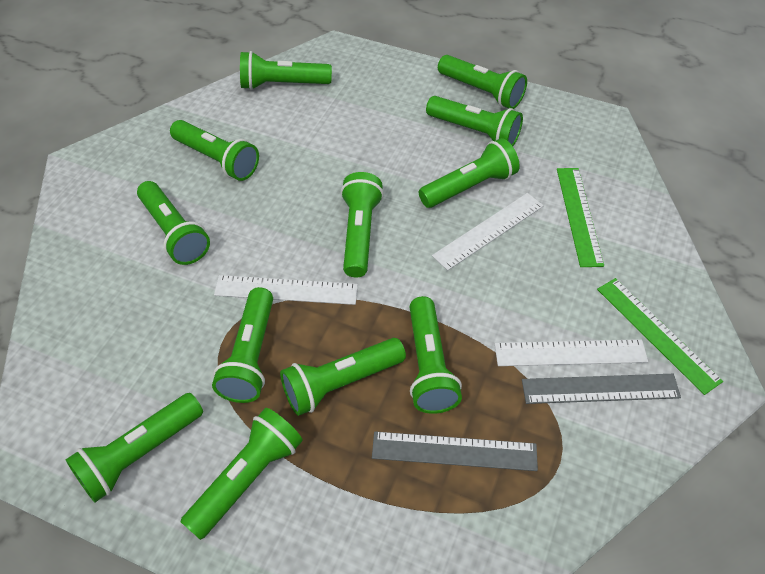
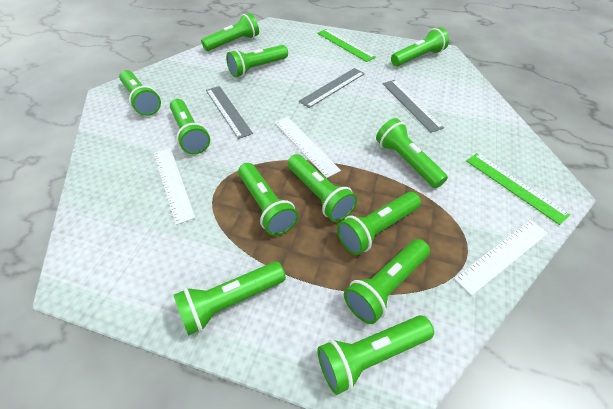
grey ruler: 2 -> 3

